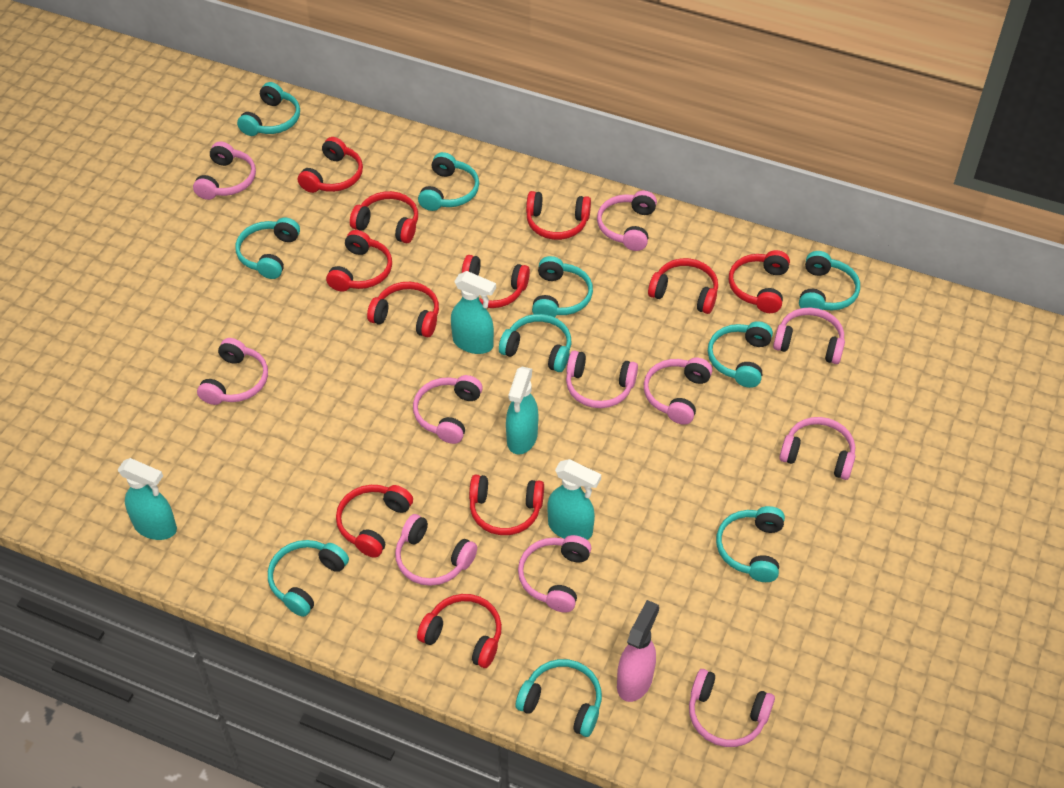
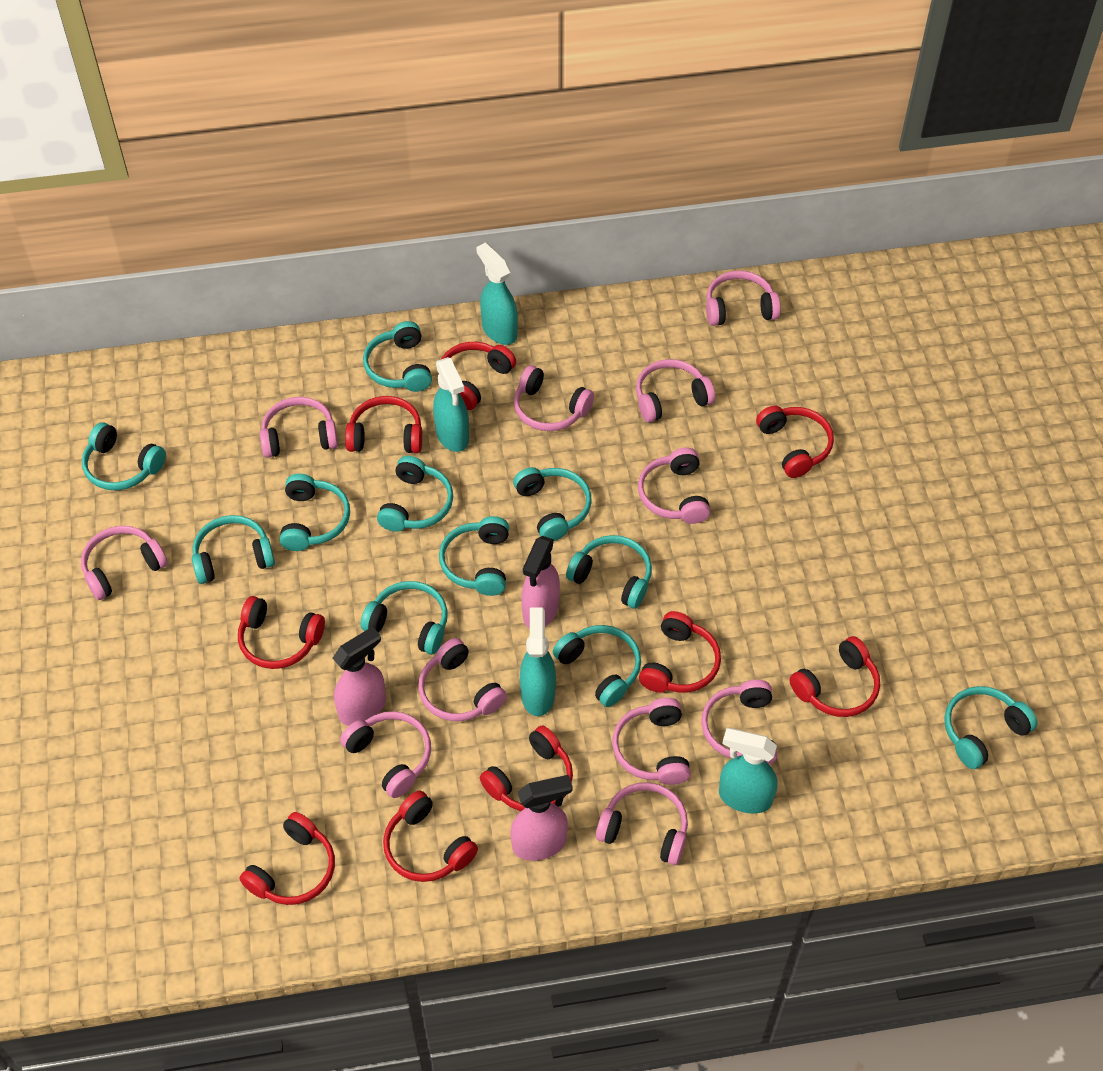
pink spray bottle: 1 -> 3
red headphones: 11 -> 9
turquoise headphones: 10 -> 11

